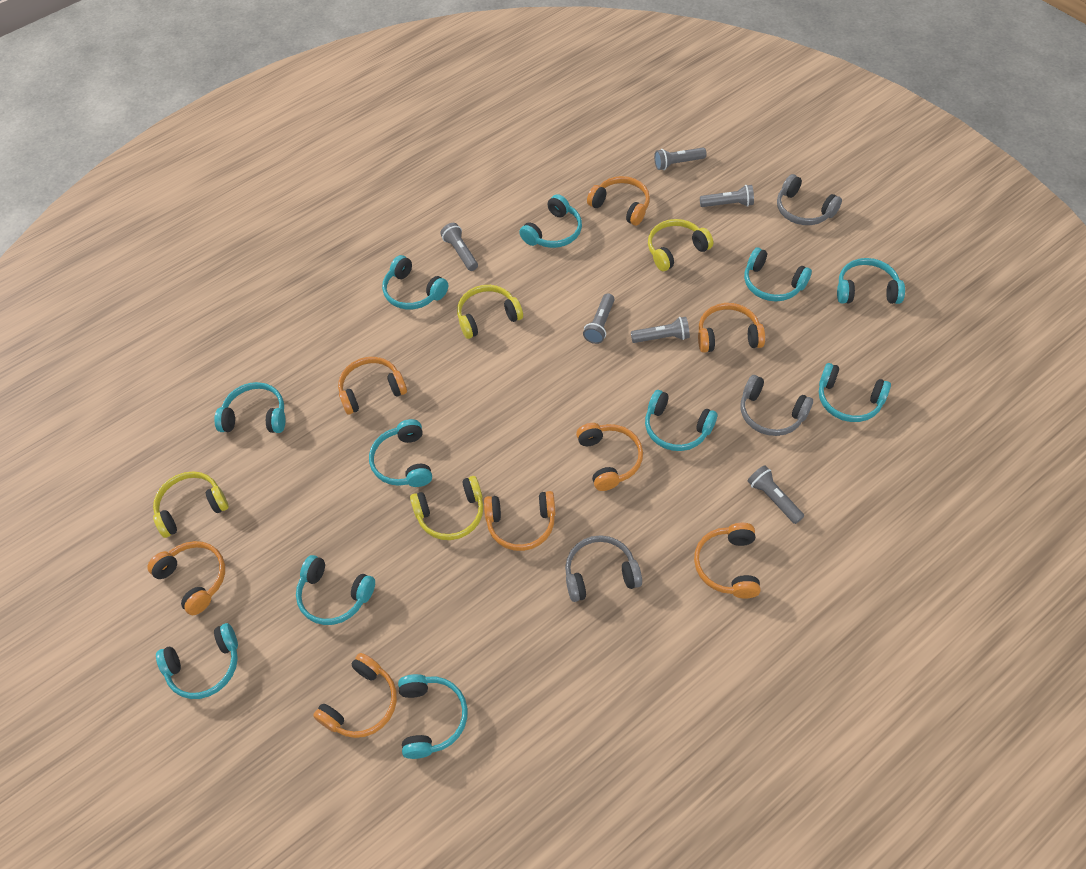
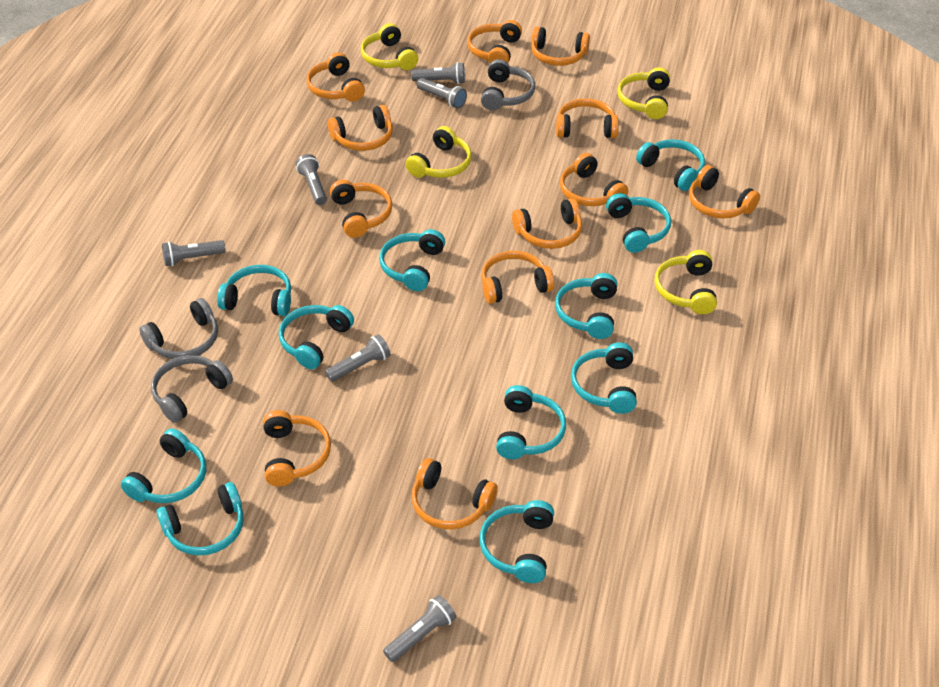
orange headphones: 8 -> 12

